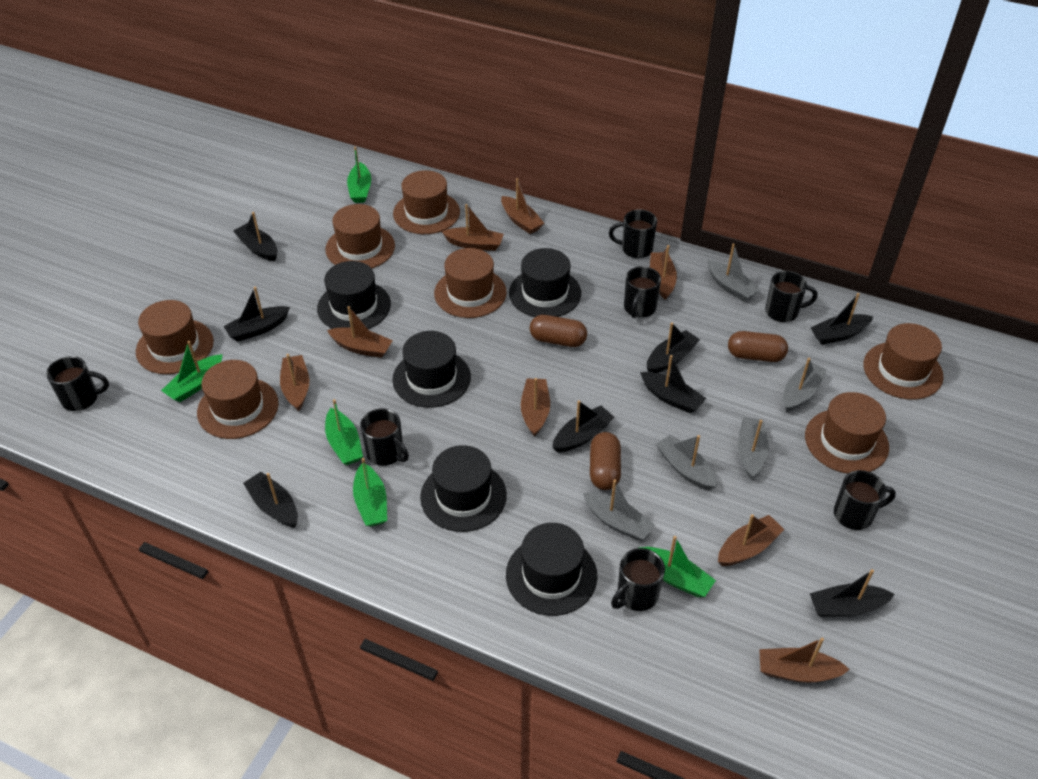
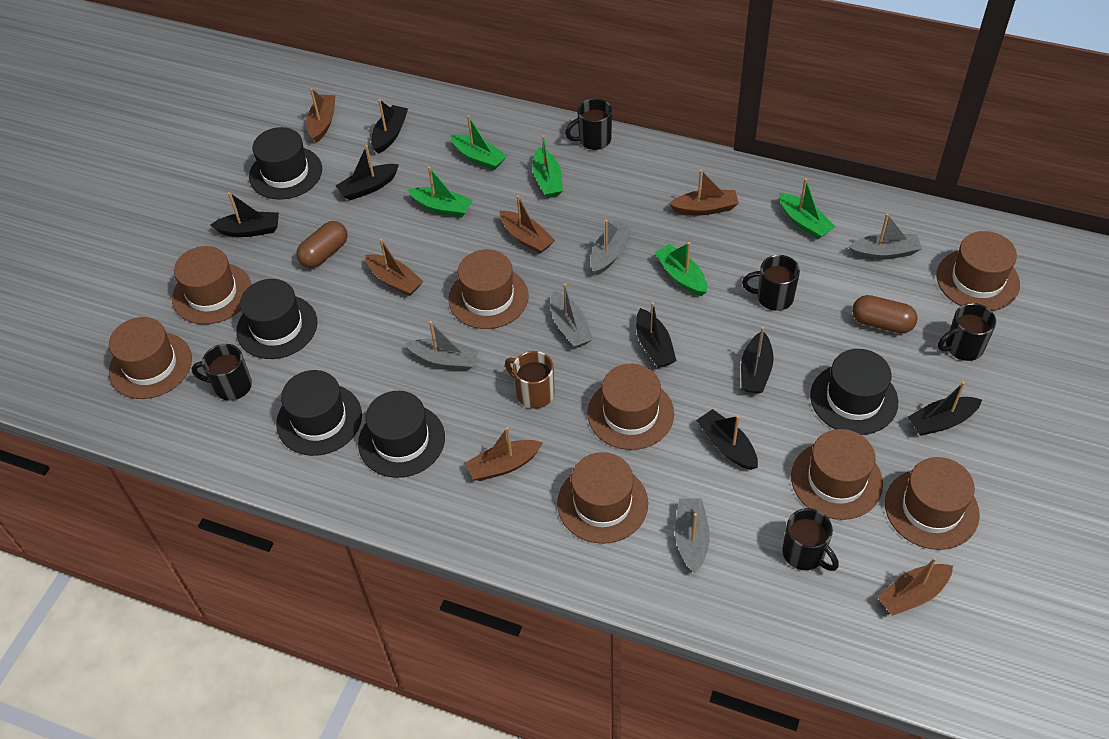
black boat: 8 -> 7
black mug: 7 -> 5
brown boat: 8 -> 6
brown capsule: 3 -> 2
brown hat: 7 -> 8
brown mug: 0 -> 1

